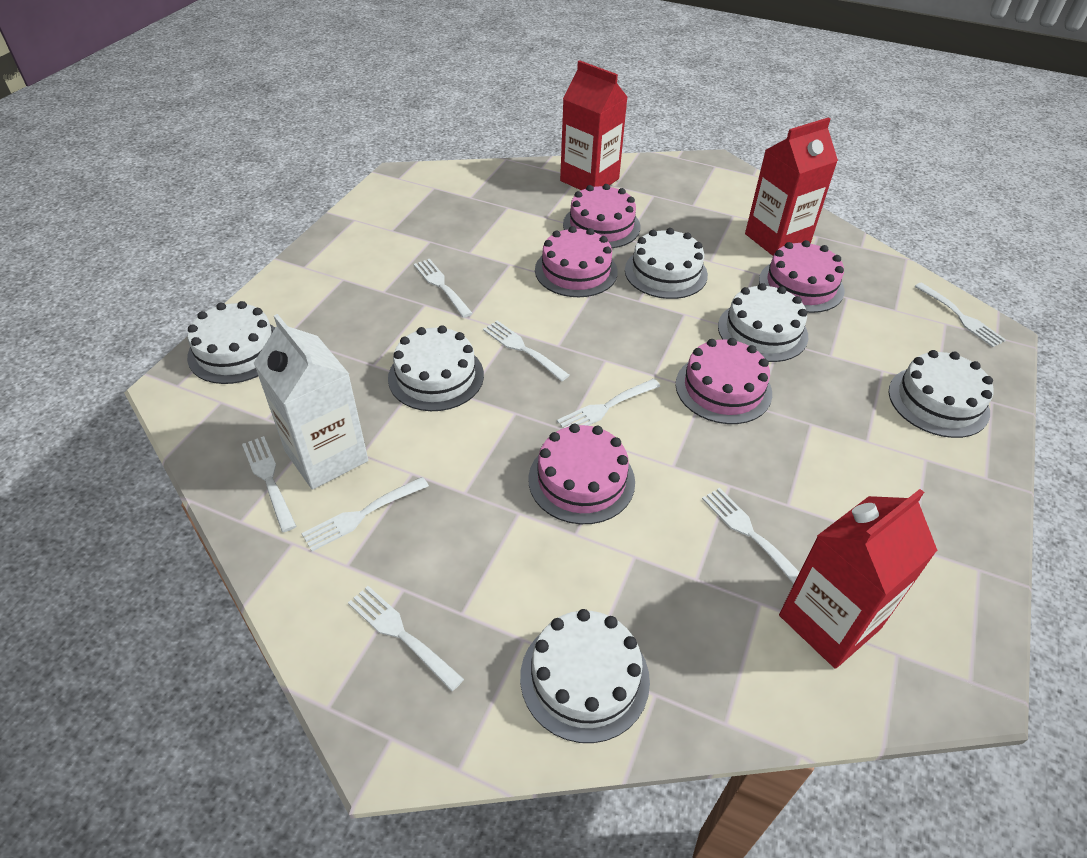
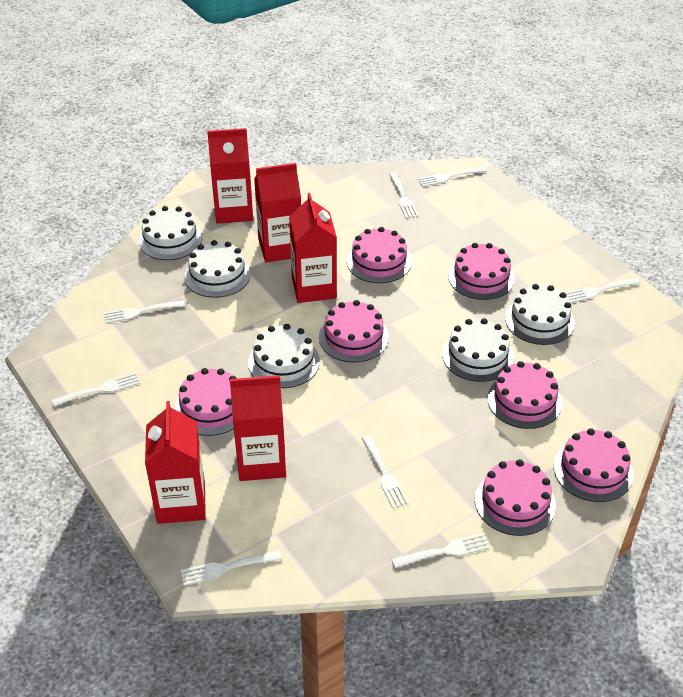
pink cake: 5 -> 7
red carton: 3 -> 5
white cake: 6 -> 5
white carton: 1 -> 0

